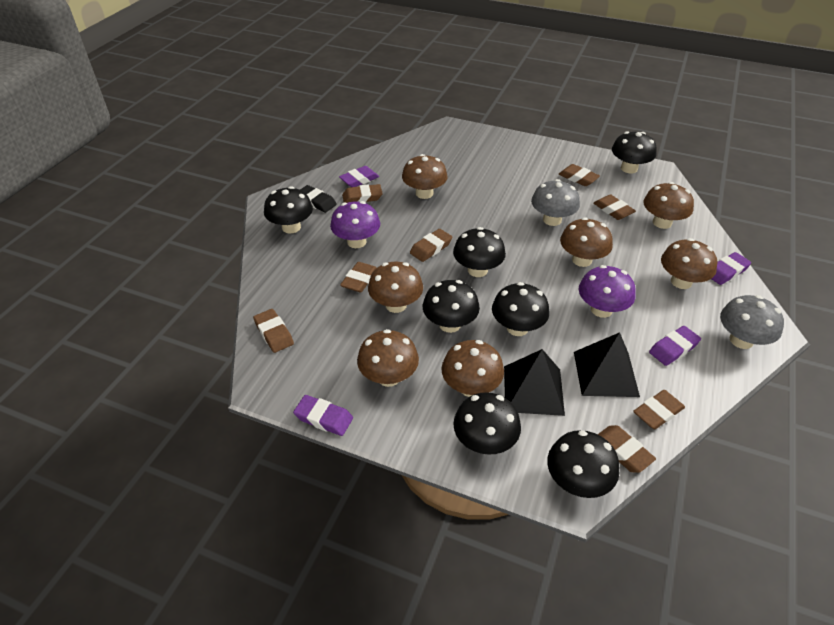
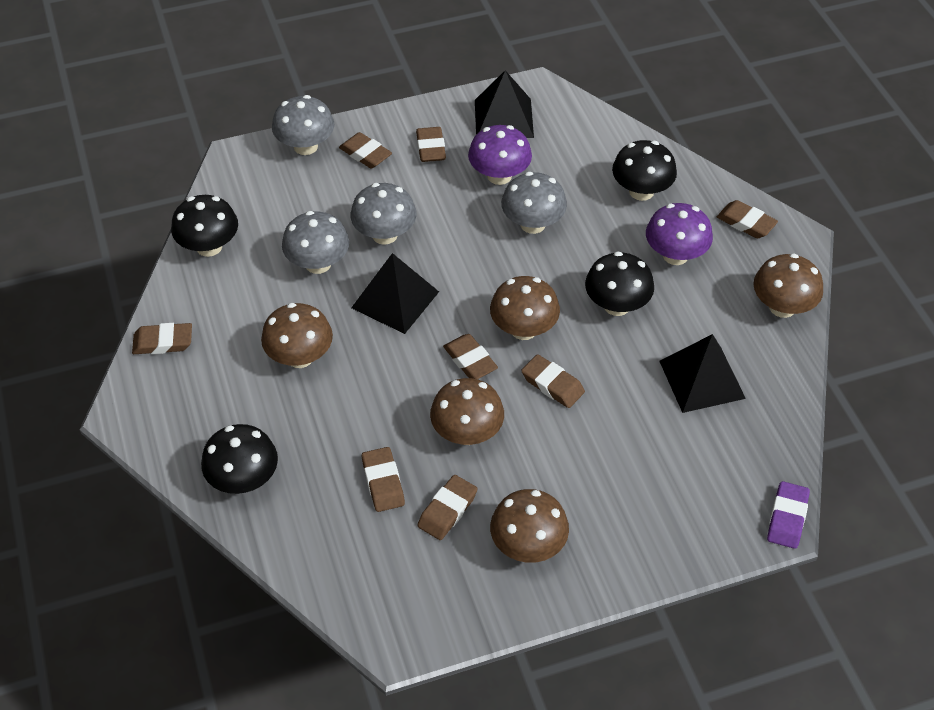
black eraser: 1 -> 0
black mushroom: 7 -> 4
black pyramid: 2 -> 3
brown mushroom: 7 -> 5
grey mushroom: 2 -> 4
purple eraser: 4 -> 1

